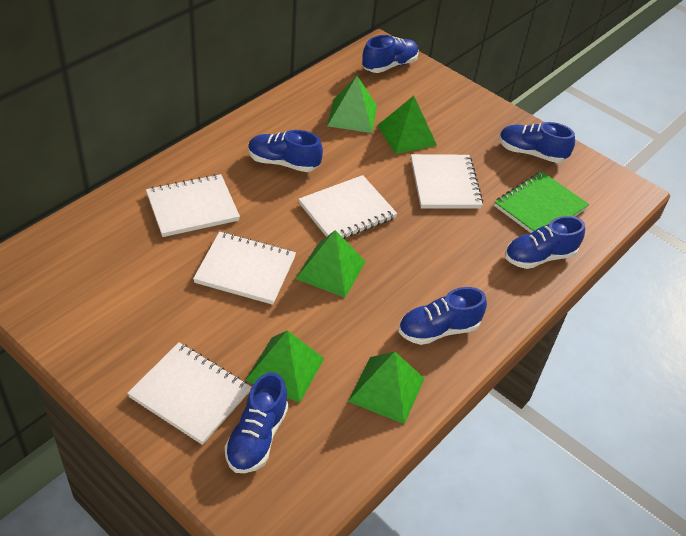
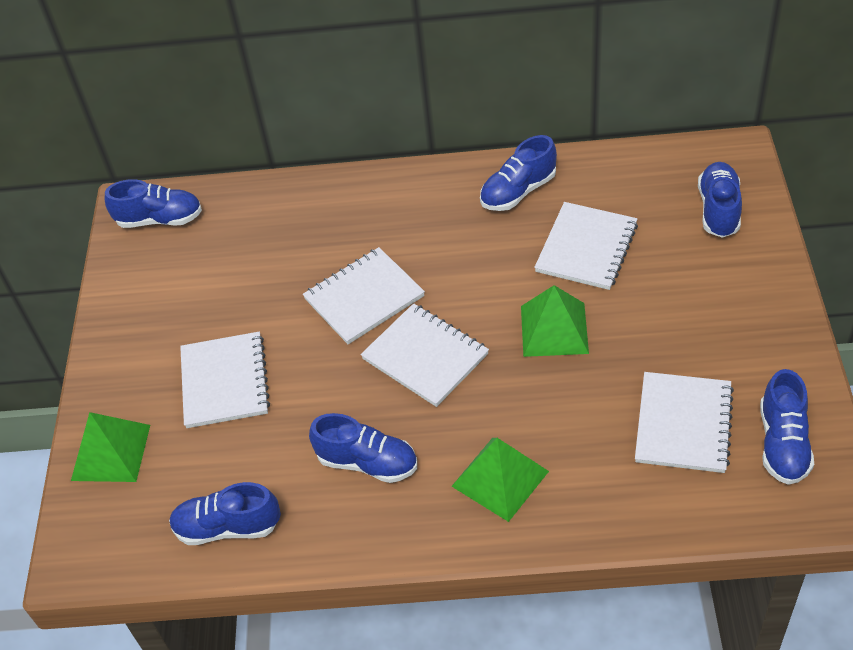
green notebook: 1 -> 0
green pyramid: 5 -> 3

